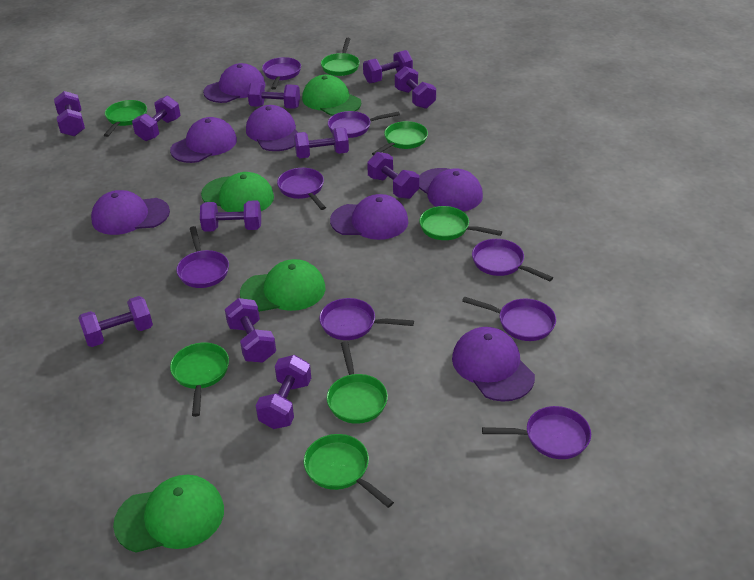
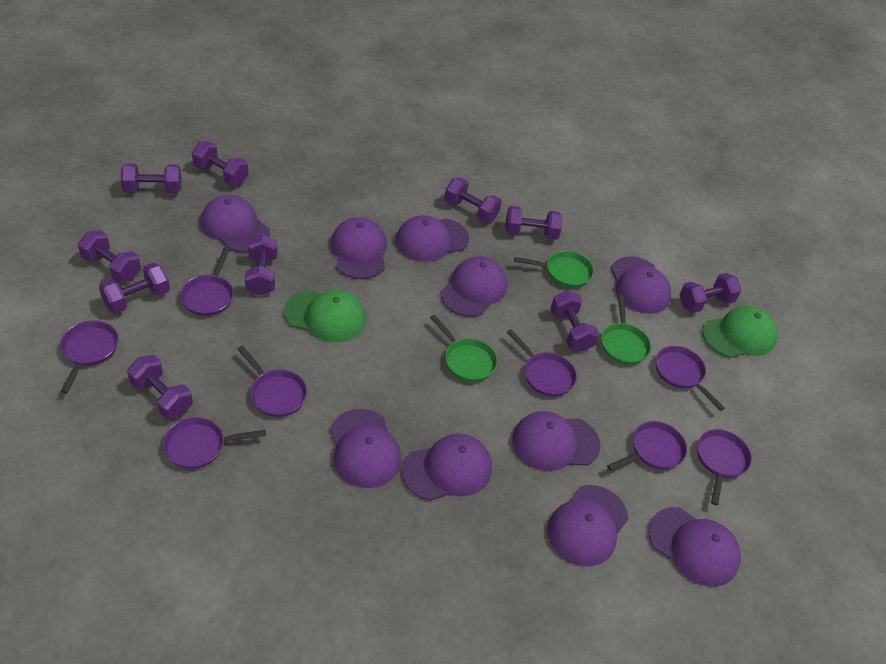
green cap: 4 -> 2
green pan: 7 -> 3
purple cap: 7 -> 10
purple dumbbell: 11 -> 10

